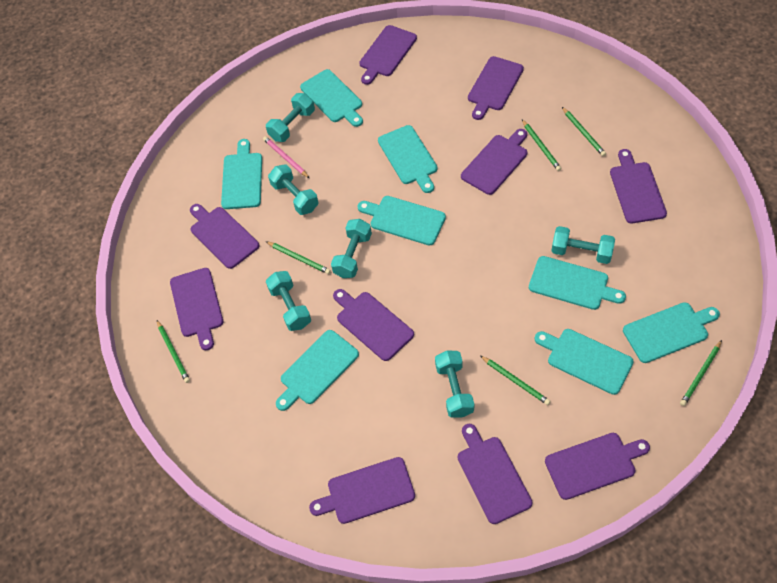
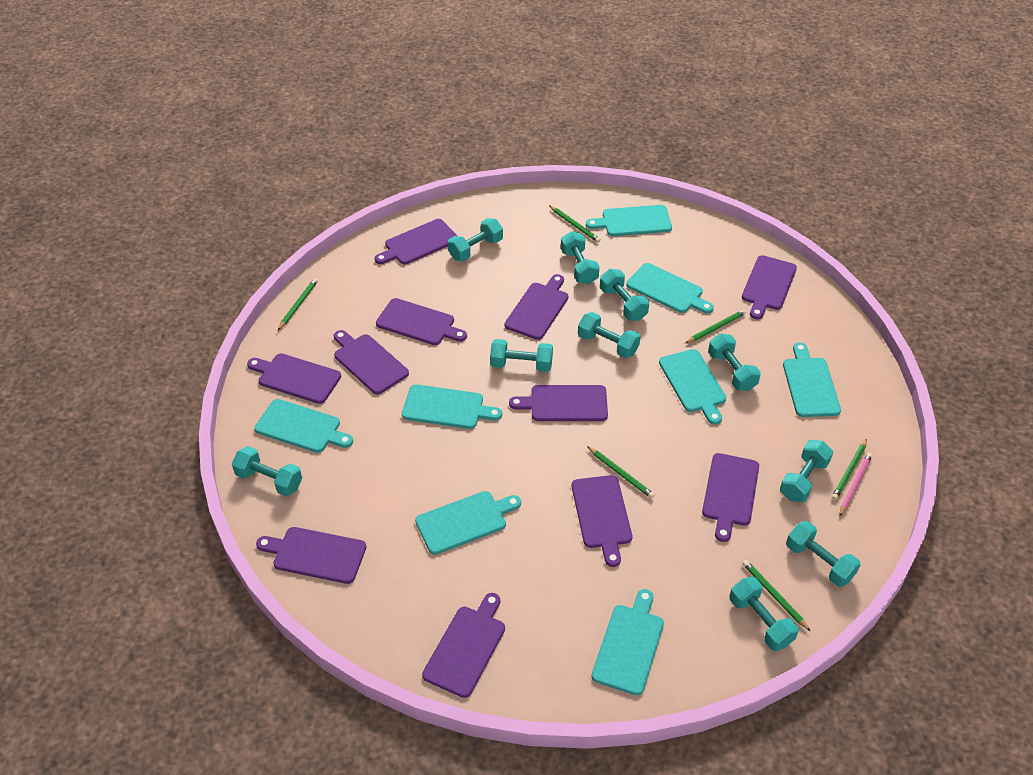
purple cutting board: 10 -> 11
turquoise dumbbell: 6 -> 10

